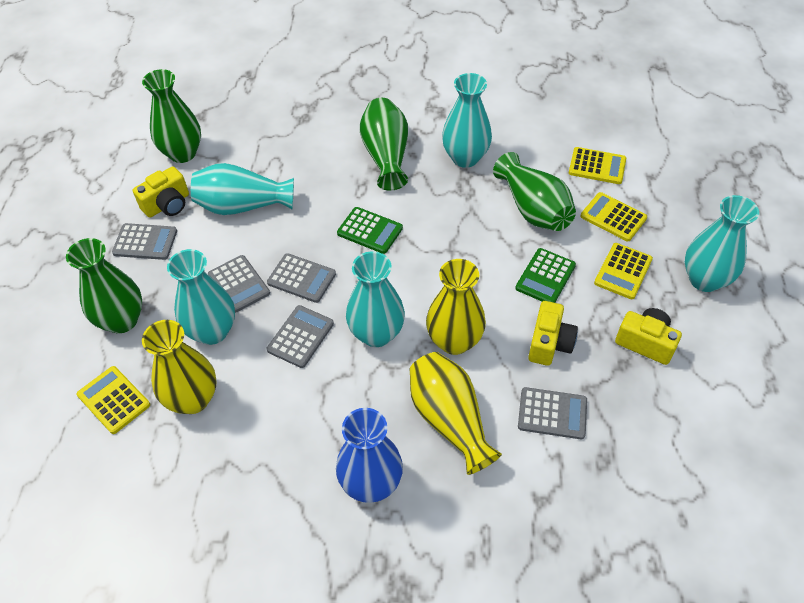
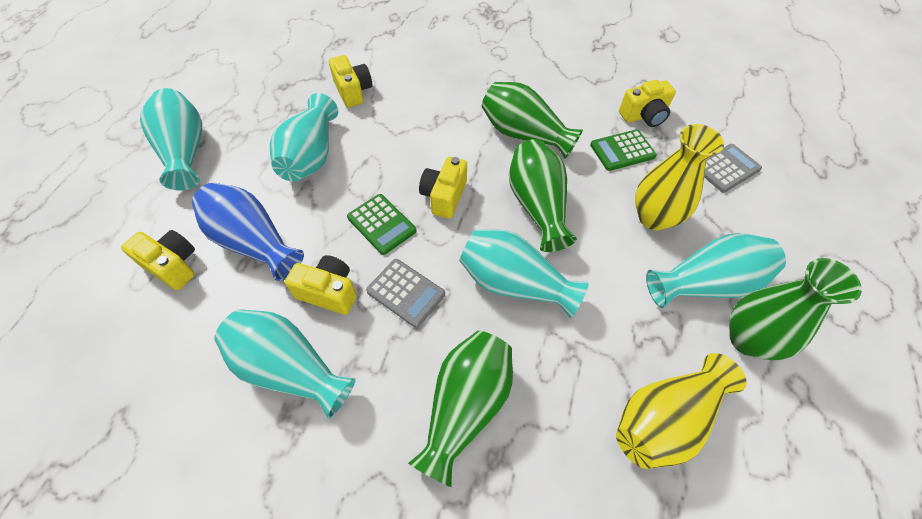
grey calculator: 5 -> 2
yellow calculator: 4 -> 0
yellow camera: 3 -> 5
yellow vase: 3 -> 2

